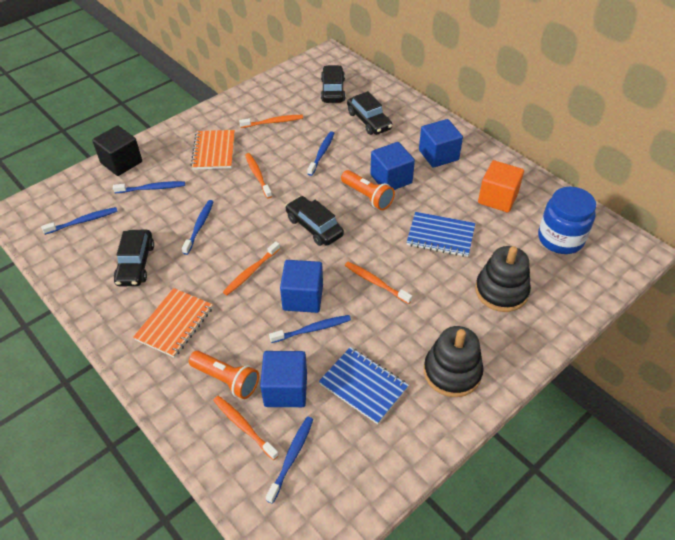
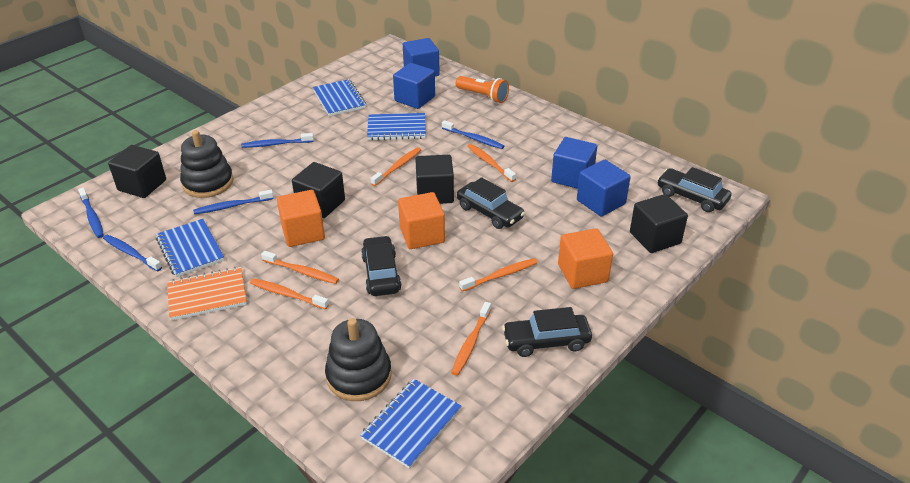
black cube: 1 -> 4
blue jar: 1 -> 0
blue notebook: 2 -> 4
blue toothbrush: 6 -> 5
orange cube: 1 -> 3
orange flashlight: 2 -> 1
orange notebook: 2 -> 1
orange toothbrush: 5 -> 6

